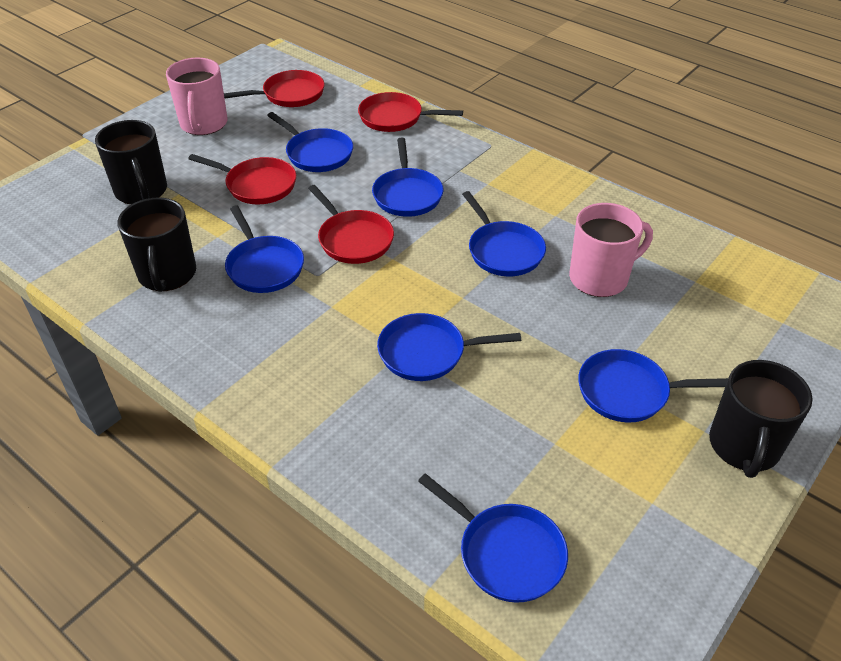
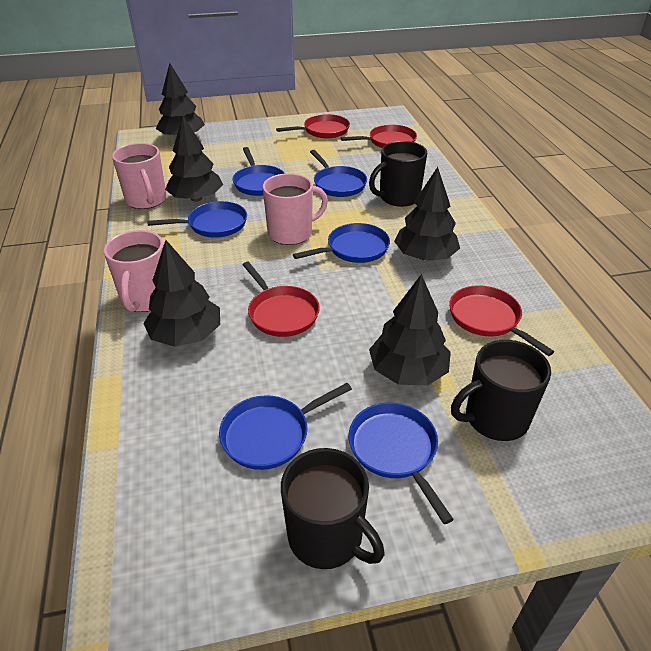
black tree: 0 -> 5
blue pan: 7 -> 6
pink mug: 2 -> 3

